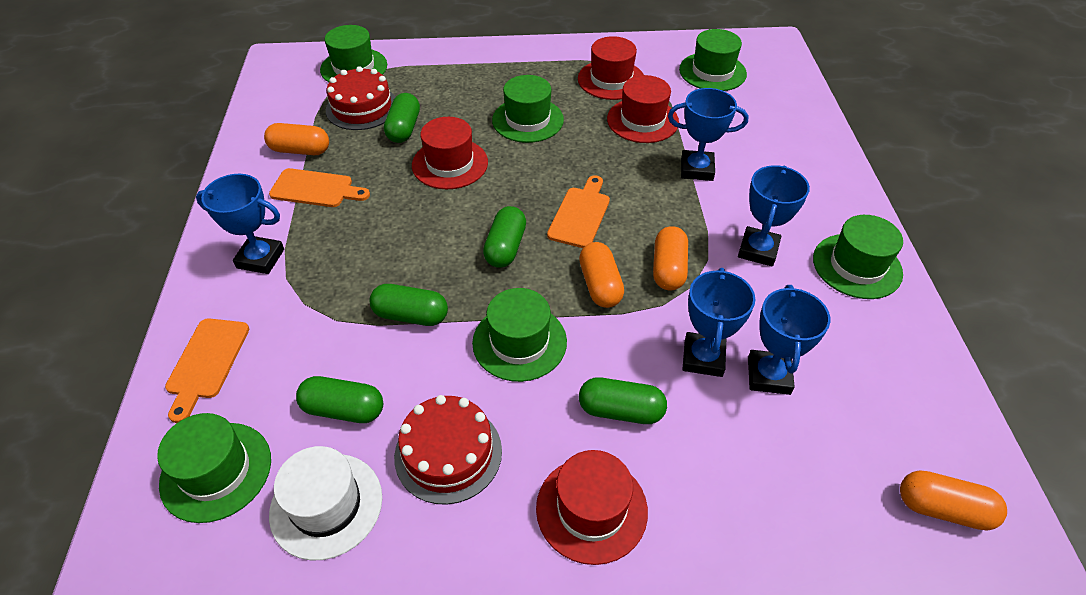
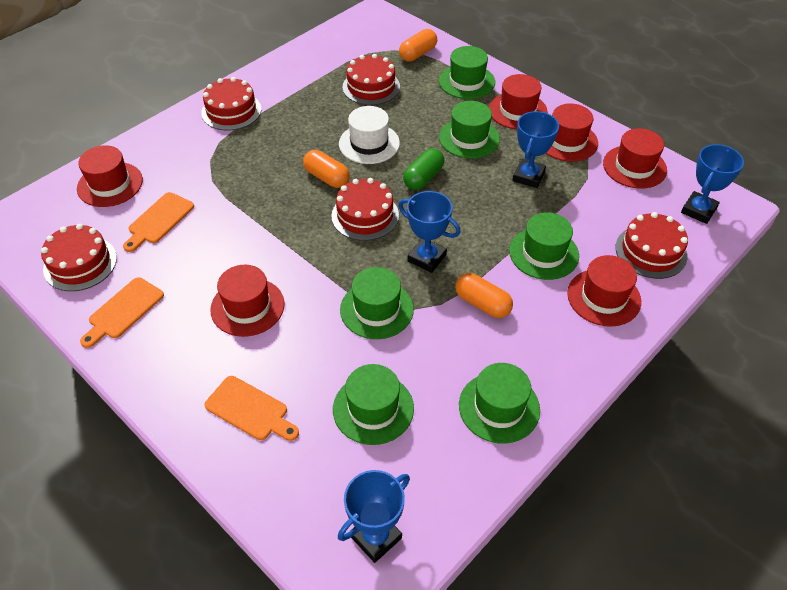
blue trophy: 5 -> 4
green capsule: 5 -> 1
orange capsule: 4 -> 3
red cake: 2 -> 5
red hat: 4 -> 6

